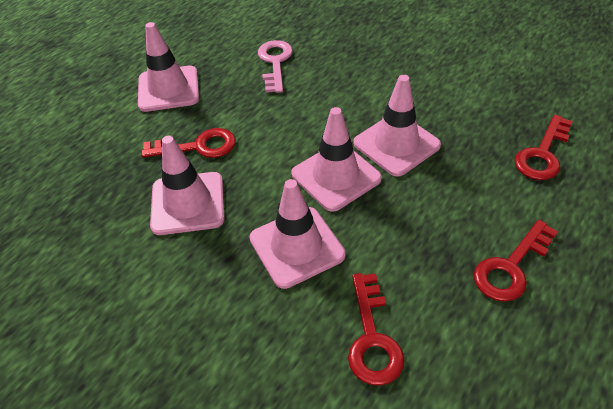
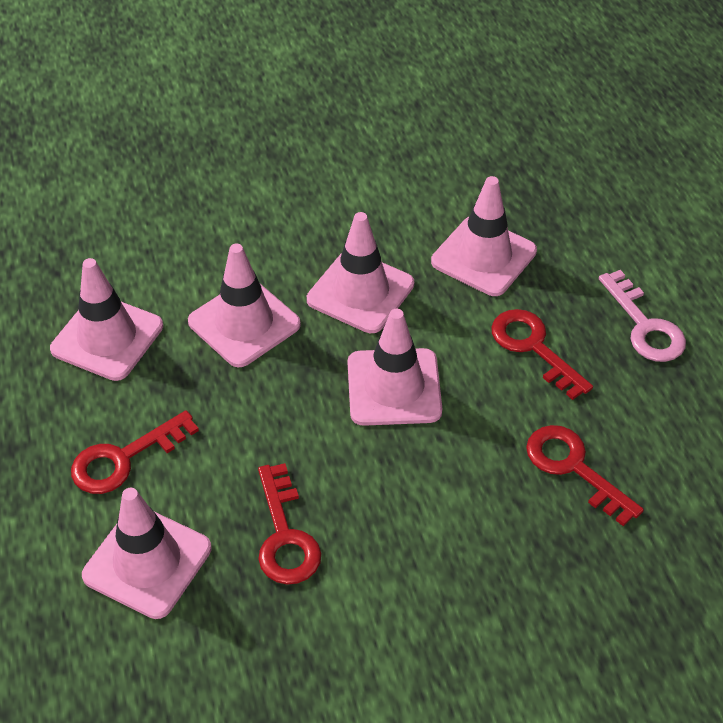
pink traffic cone: 5 -> 6

